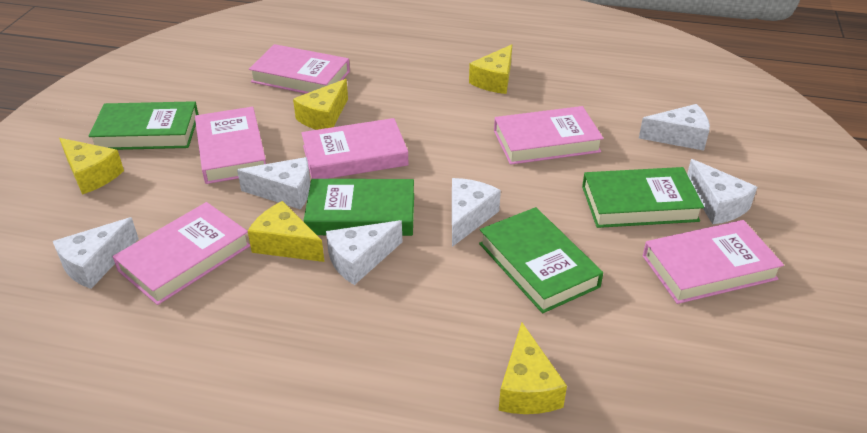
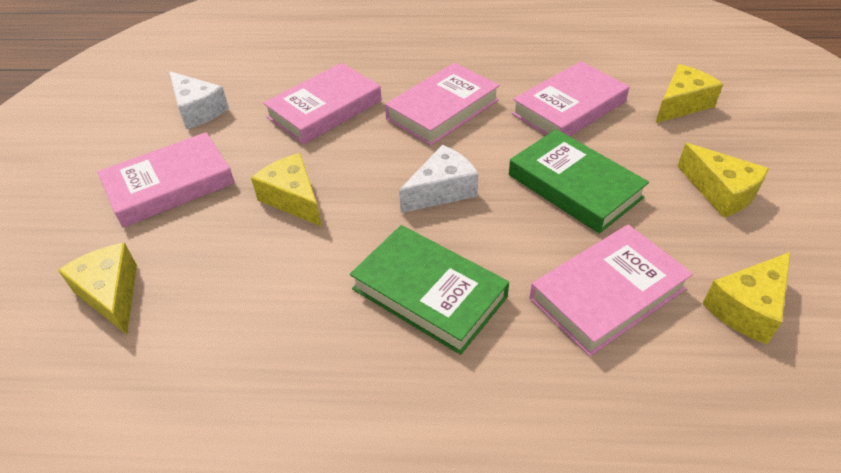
green book: 4 -> 2
pink book: 6 -> 5
white cheese: 6 -> 2

